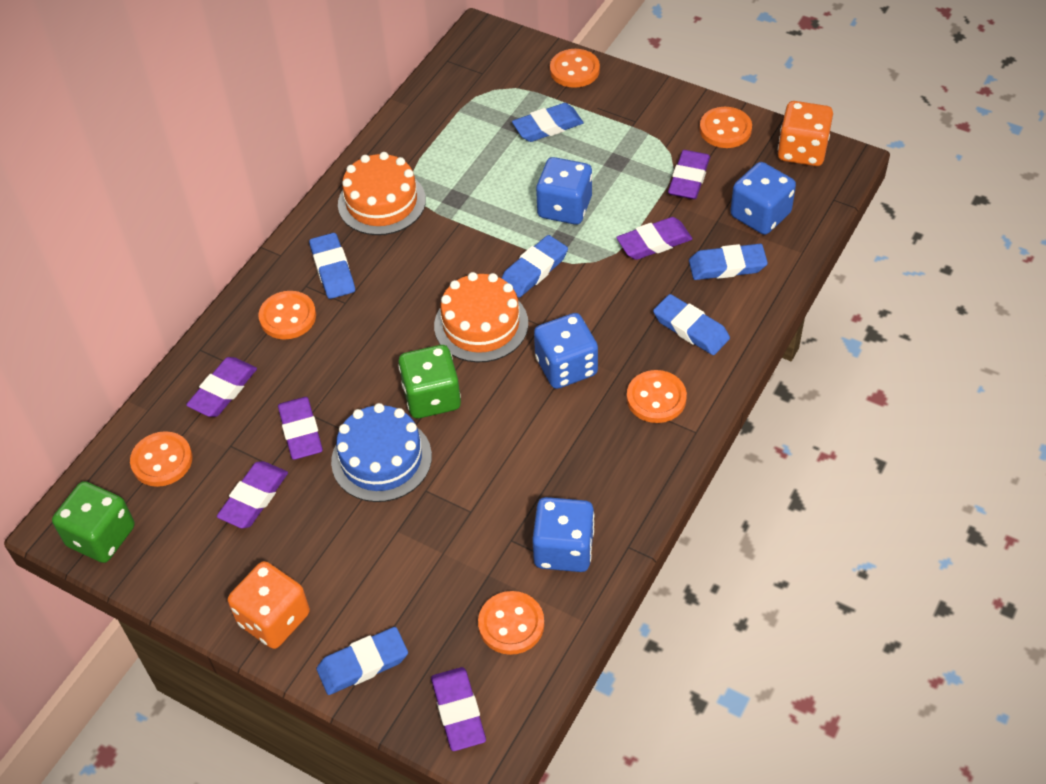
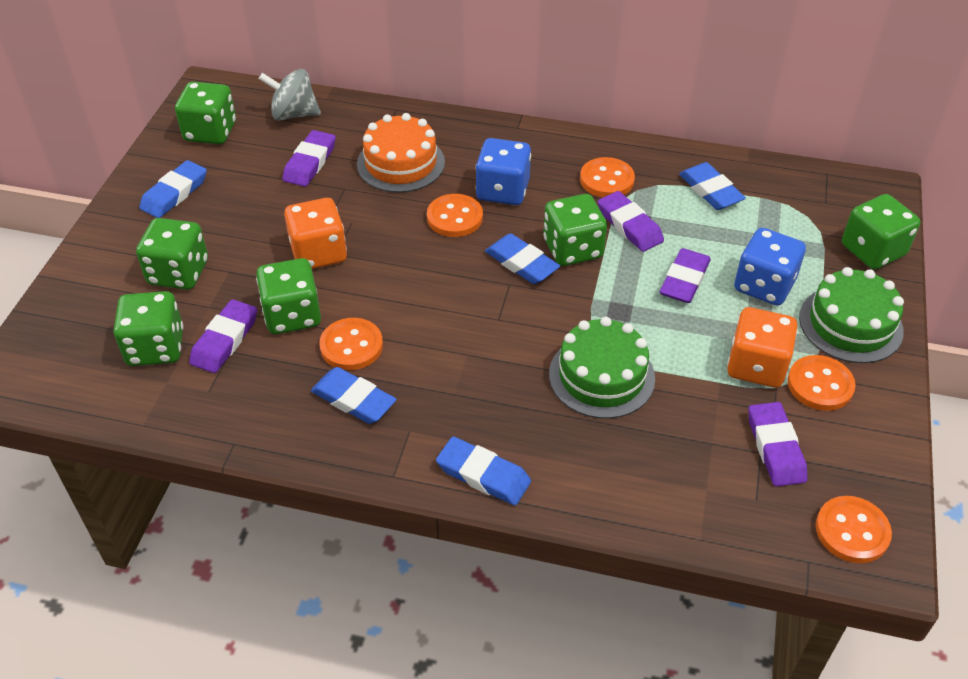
blue cake: 1 -> 0
blue dice: 4 -> 2
blue eraser: 6 -> 5
green cake: 0 -> 2
green dice: 2 -> 6
grey spinning top: 0 -> 1
orange button: 6 -> 5
orange cake: 2 -> 1
purple eraser: 6 -> 5

